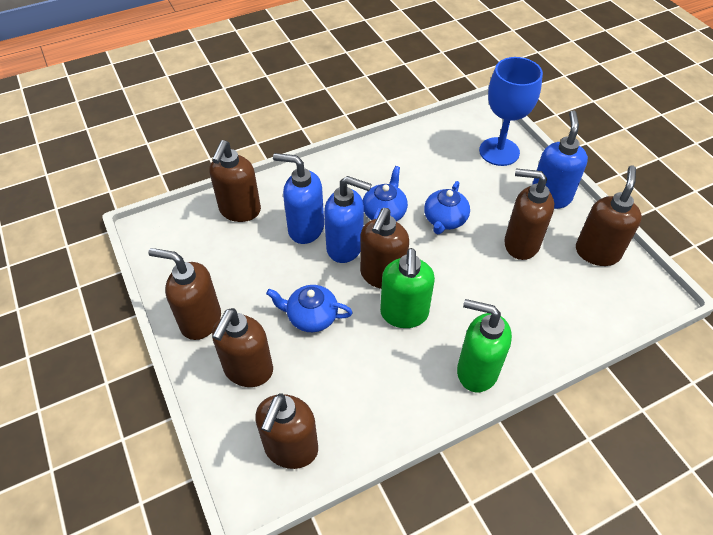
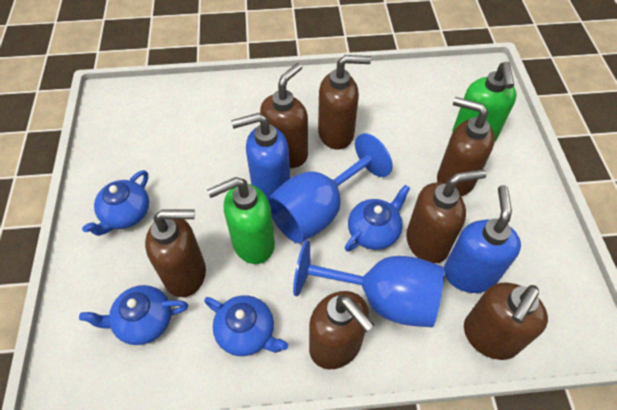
blue goblet: 1 -> 2
blue soap dispenser: 3 -> 2
blue teapot: 3 -> 4

